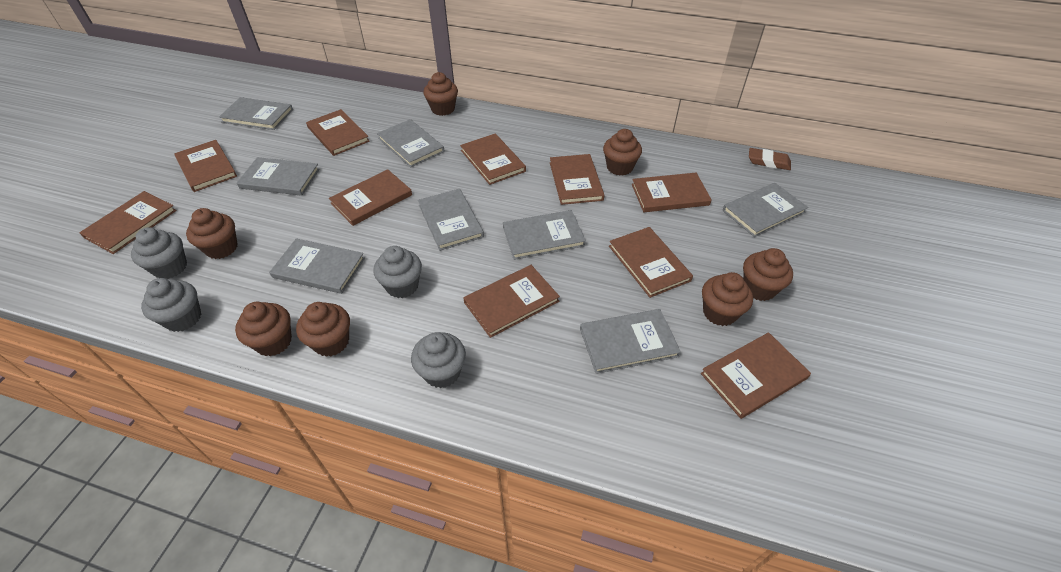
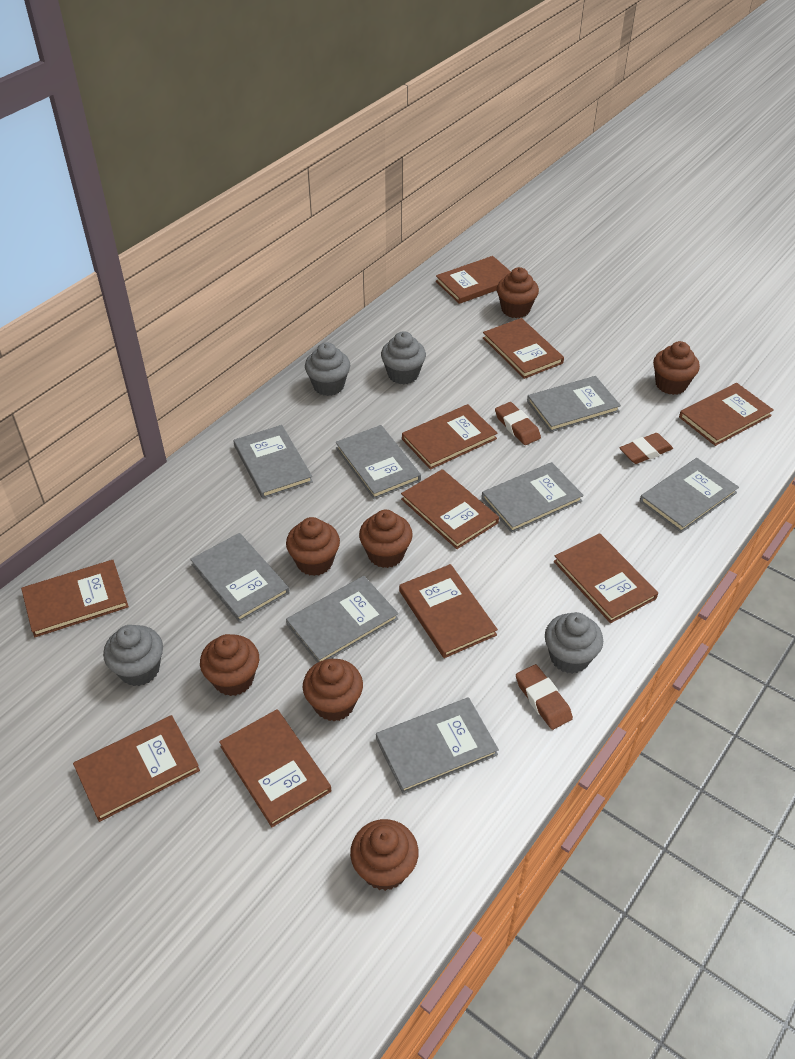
brown eraser: 1 -> 3

